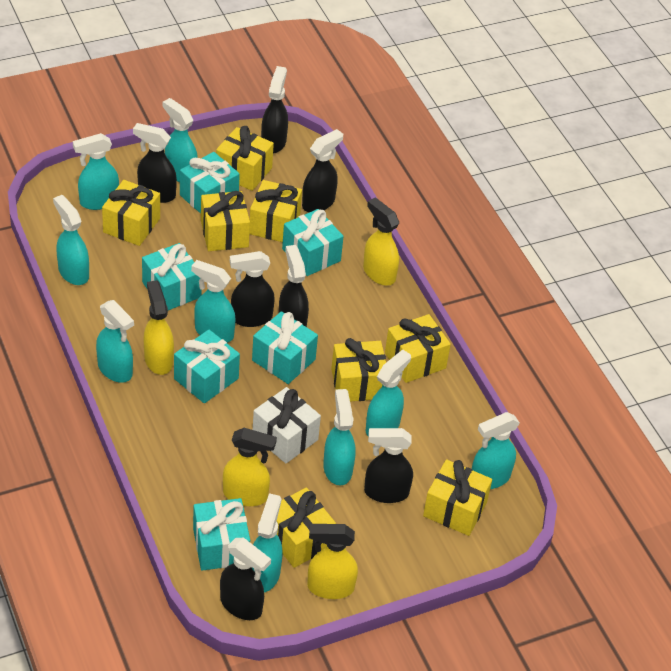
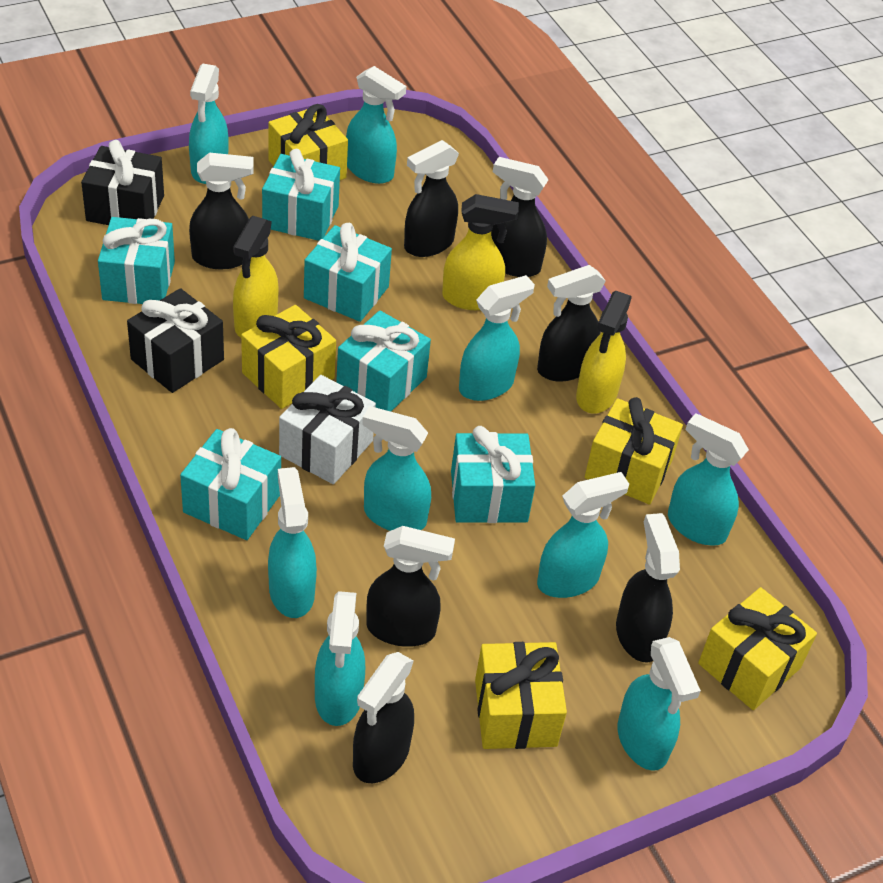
black gift: 0 -> 2
yellow gift: 8 -> 5
yellow spray bottle: 4 -> 3

